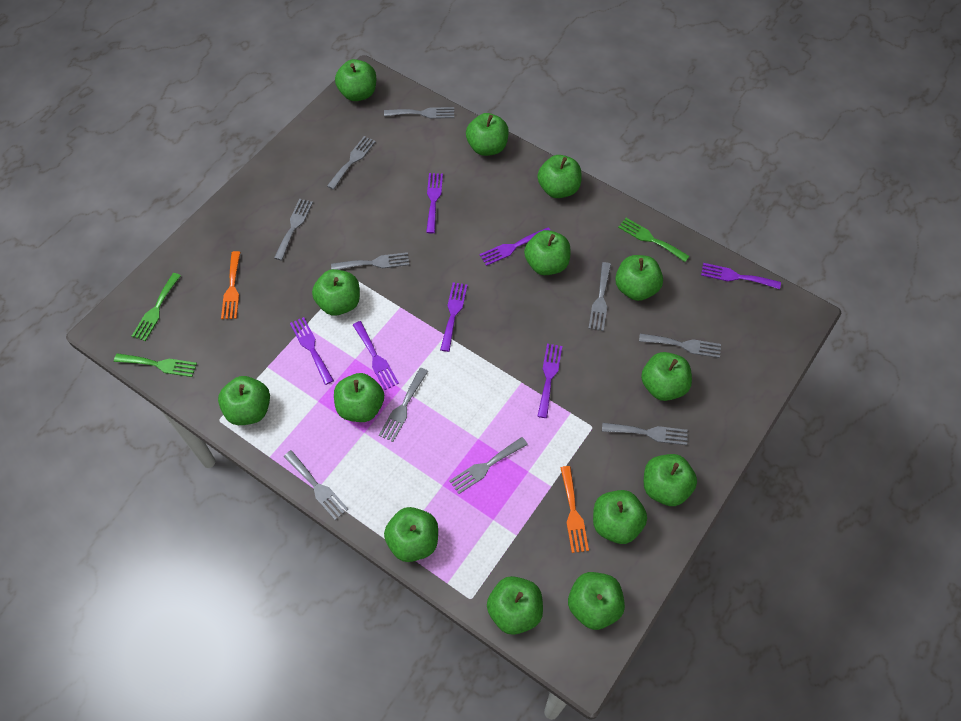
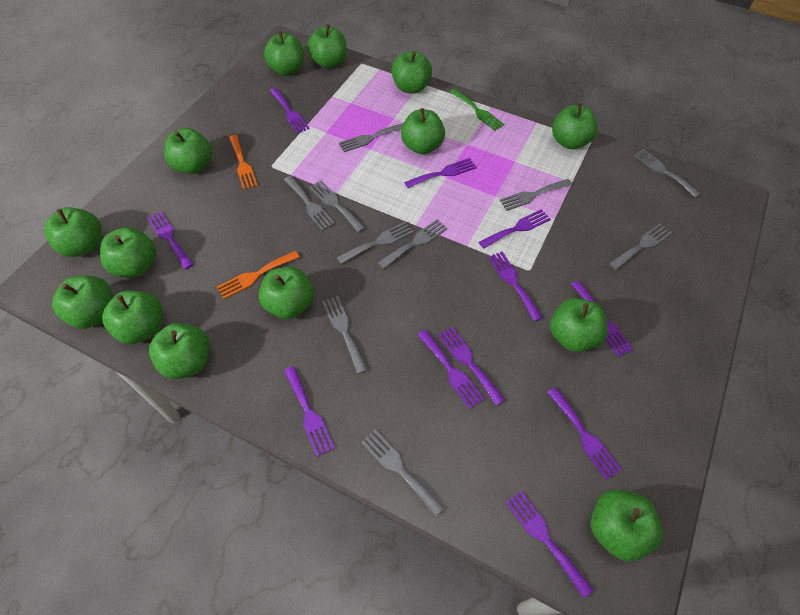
green fork: 3 -> 1
purple fork: 7 -> 11

